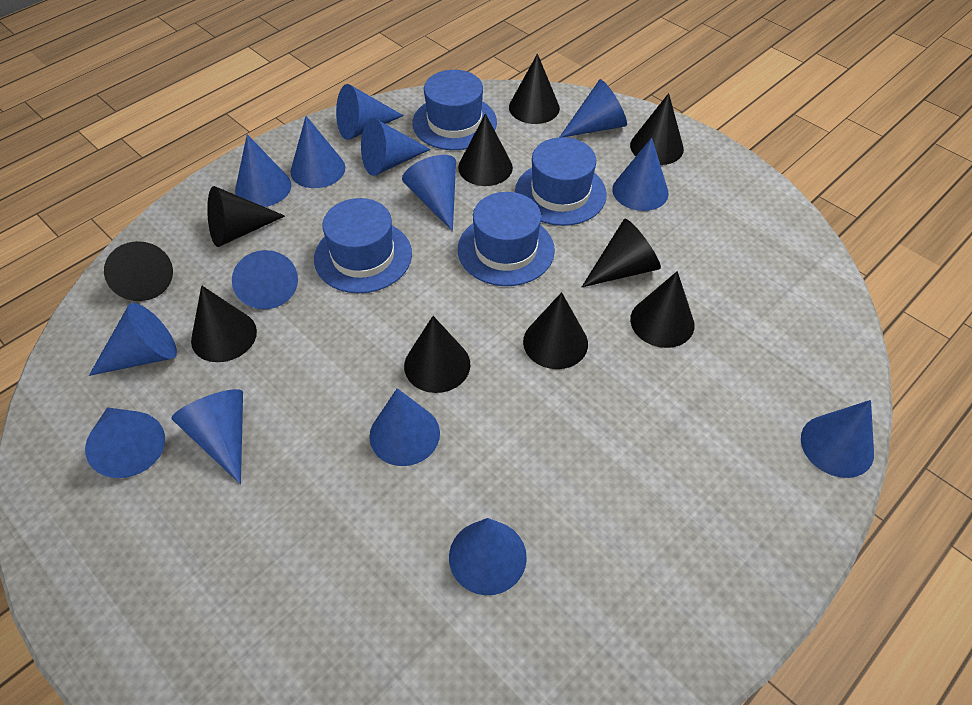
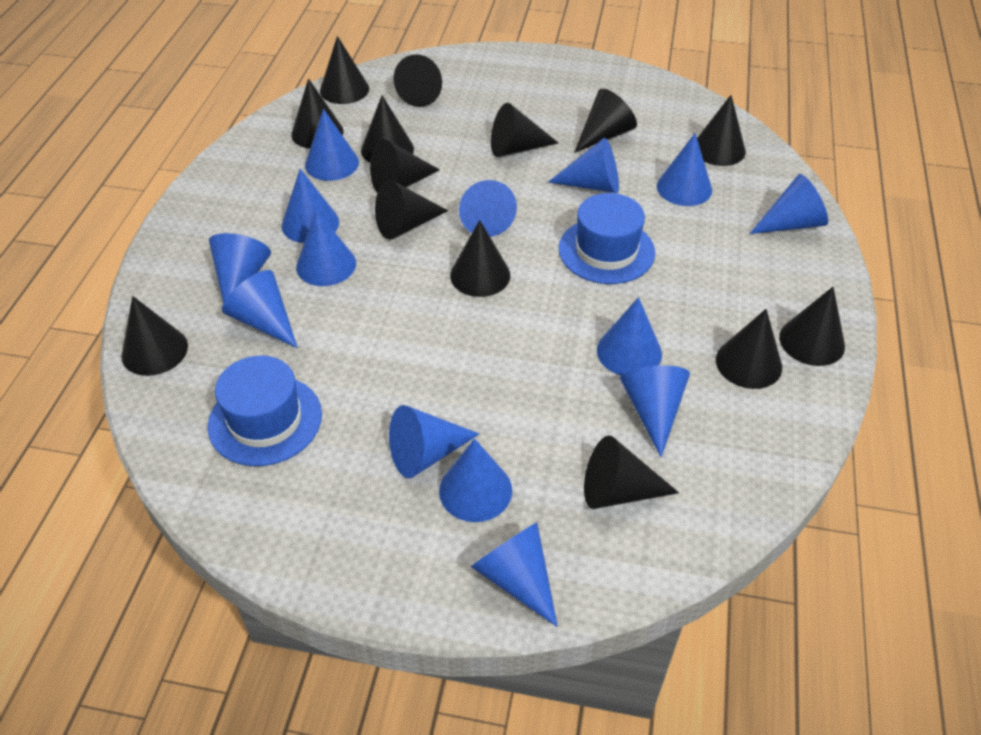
black cone: 10 -> 14
blue hat: 4 -> 2

